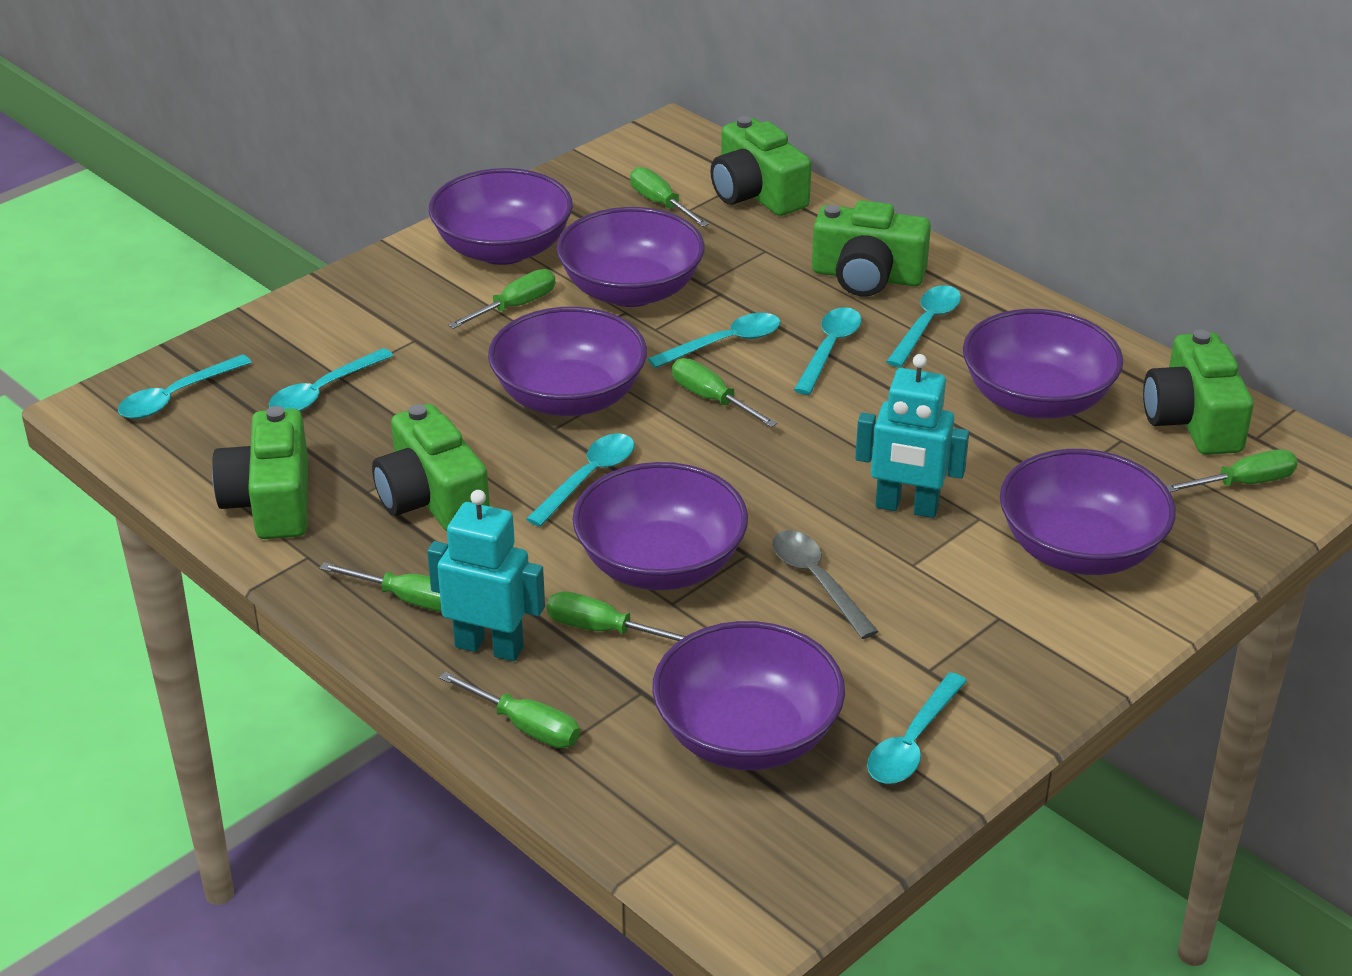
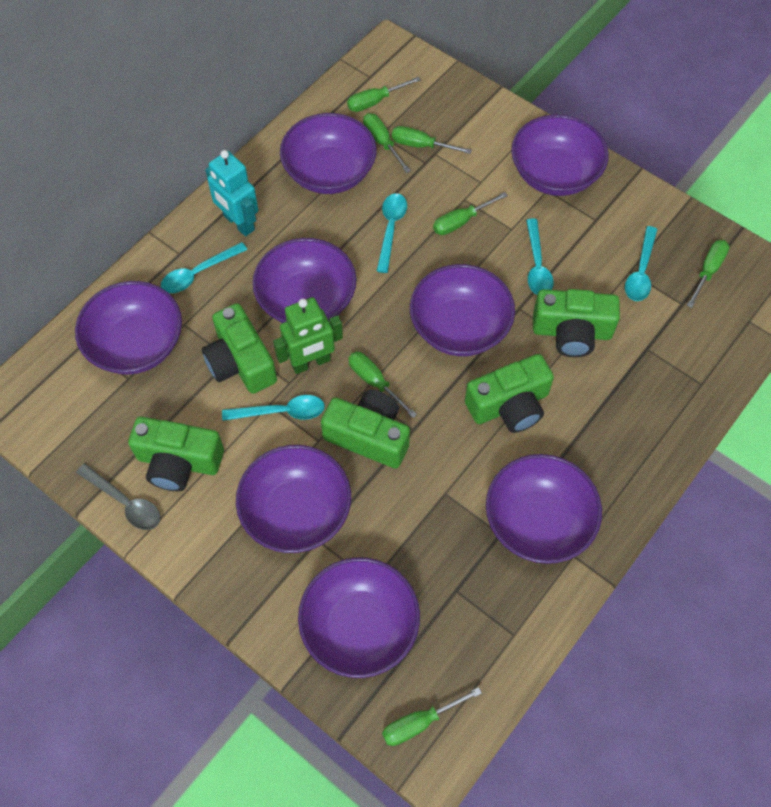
green robot: 0 -> 1
purple bowl: 7 -> 8
turquoise robot: 2 -> 1
turquoise spoon: 7 -> 5

